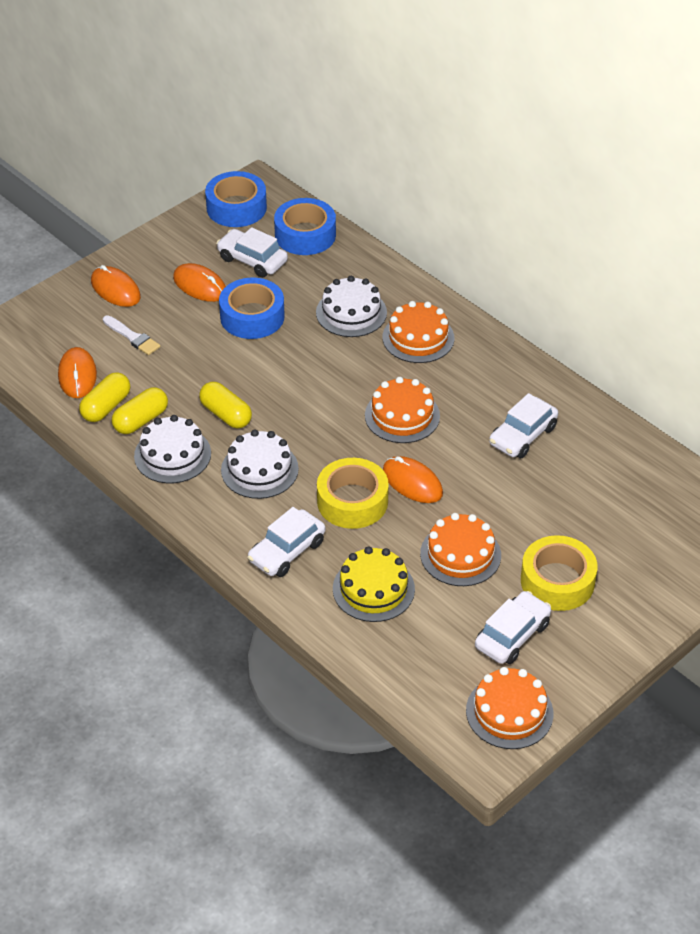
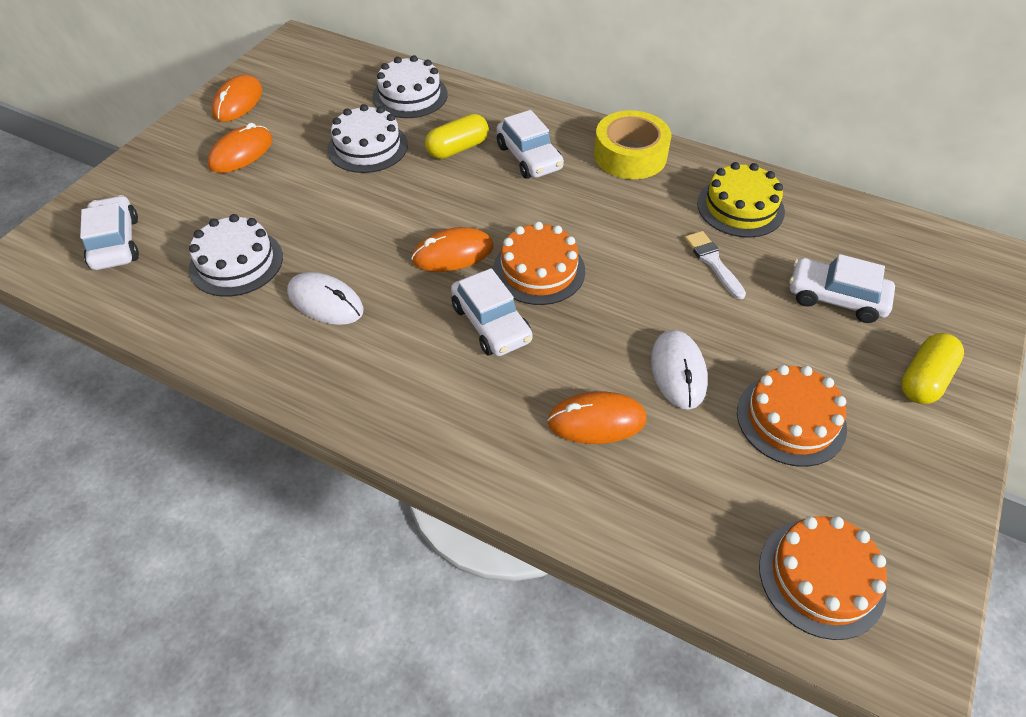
blue tape: 3 -> 0
orange cake: 4 -> 3
white mouse: 0 -> 2
yellow capsule: 3 -> 2
yellow tape: 2 -> 1

